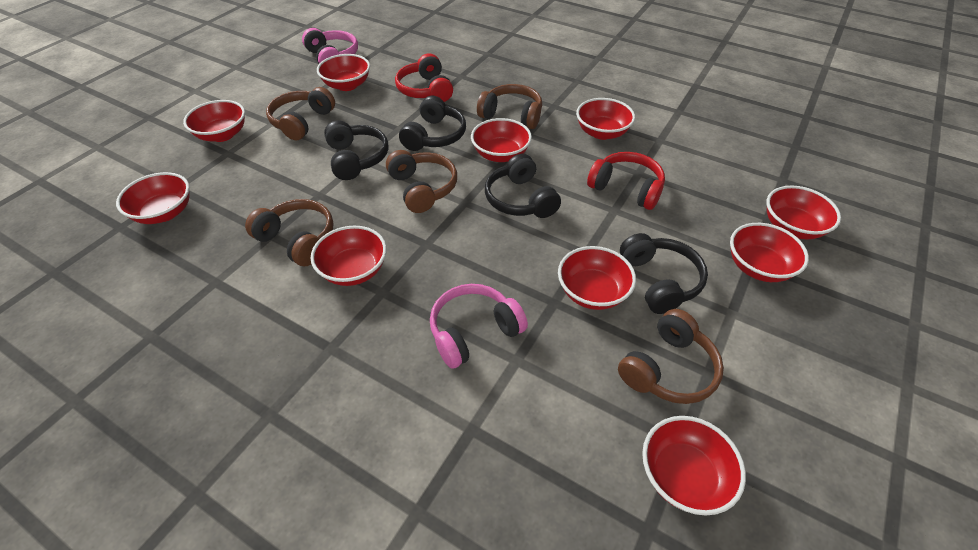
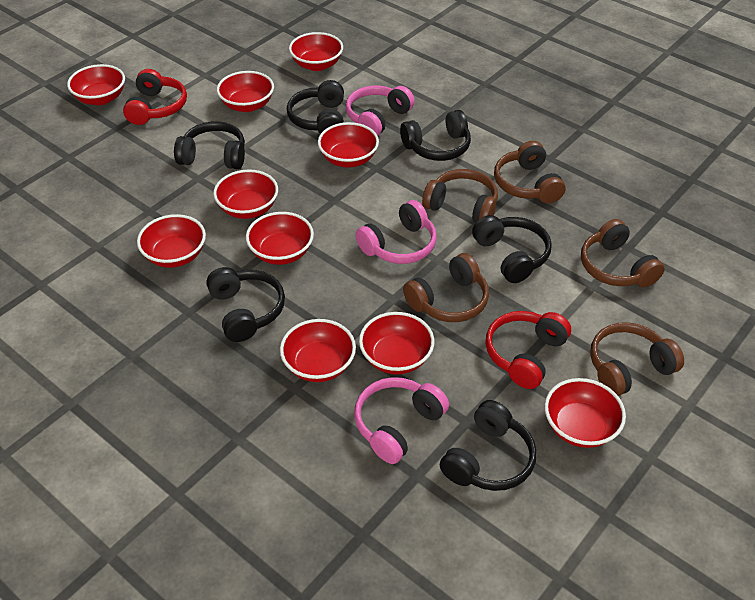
black headphones: 4 -> 6
pink headphones: 2 -> 3

